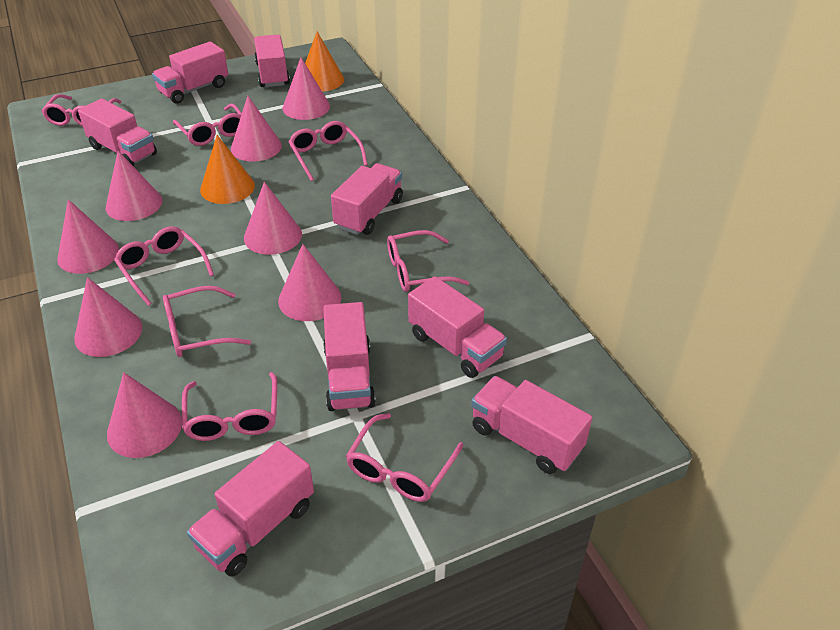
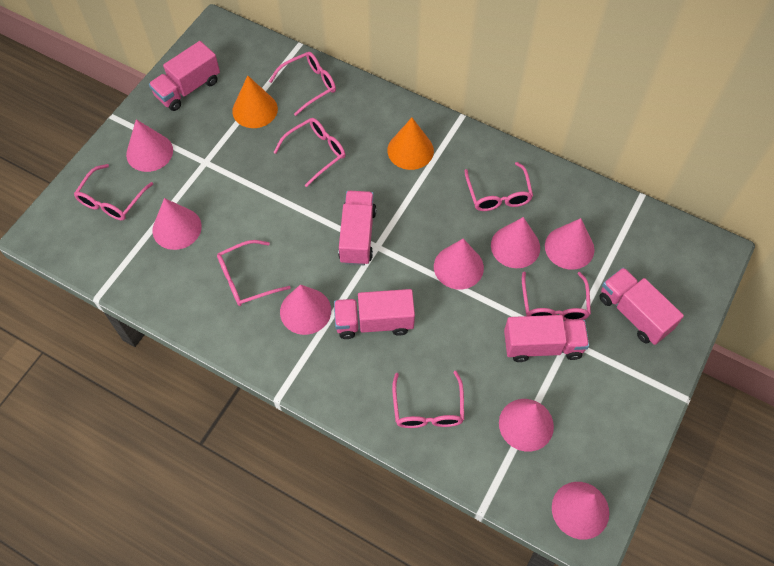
pink glasses: 8 -> 7
pink truck: 8 -> 5

